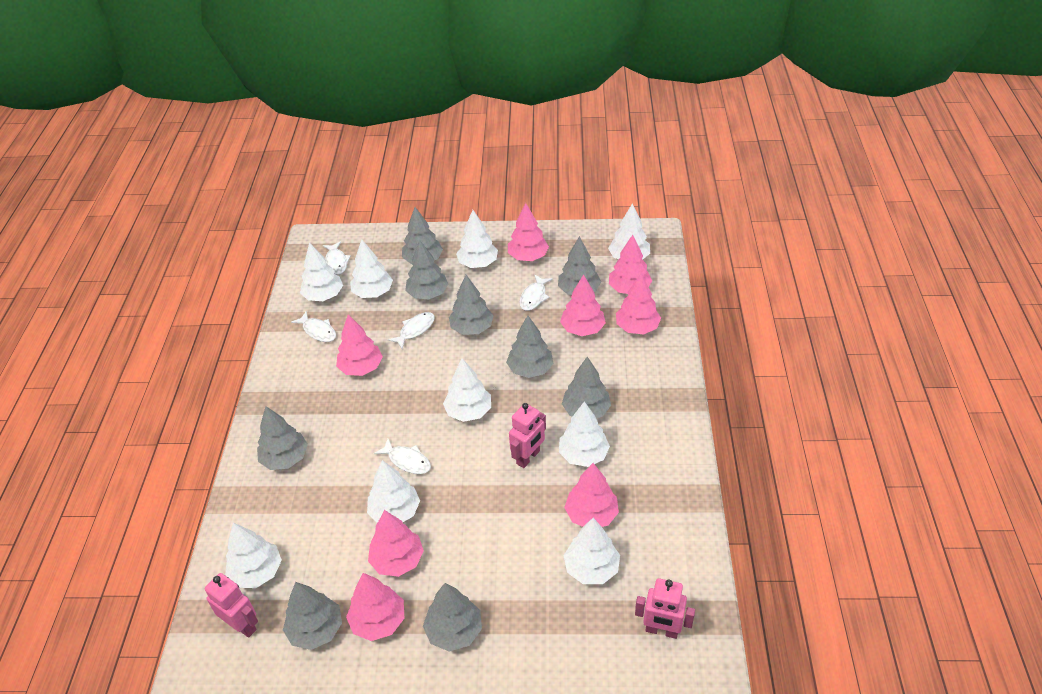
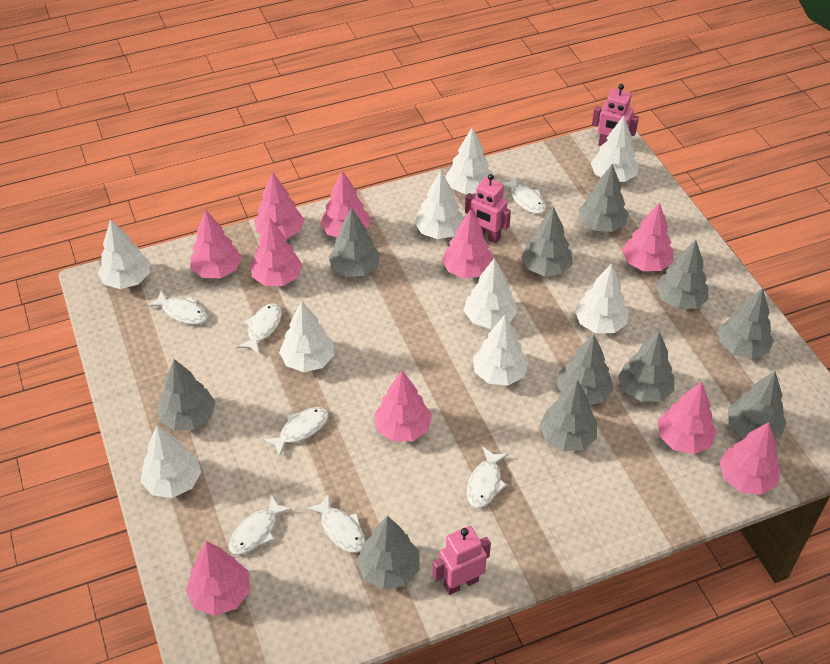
grey tree: 9 -> 11
pink tree: 8 -> 10
white fish: 5 -> 7

